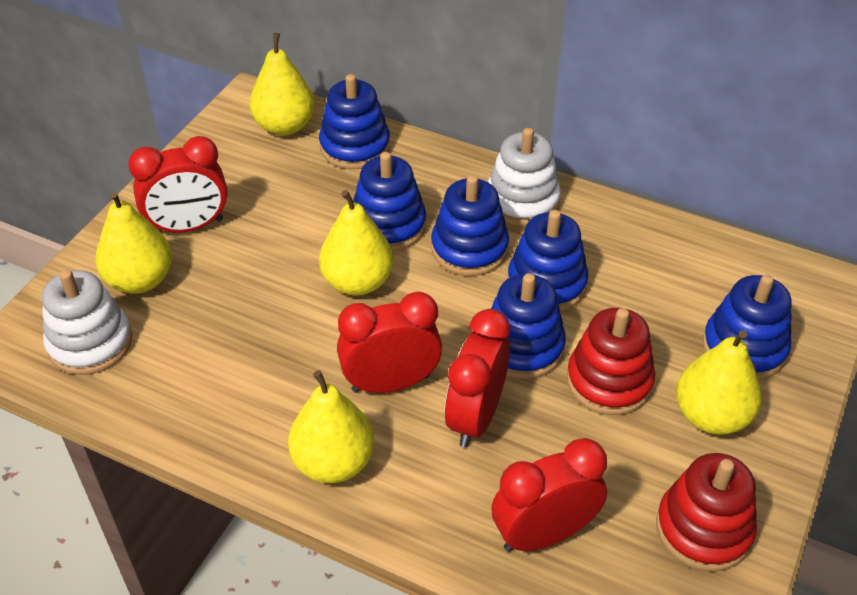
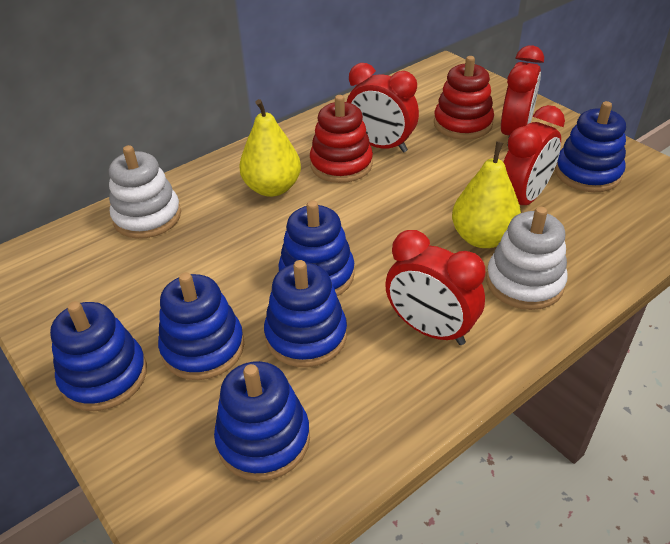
yellow pear: 5 -> 2

